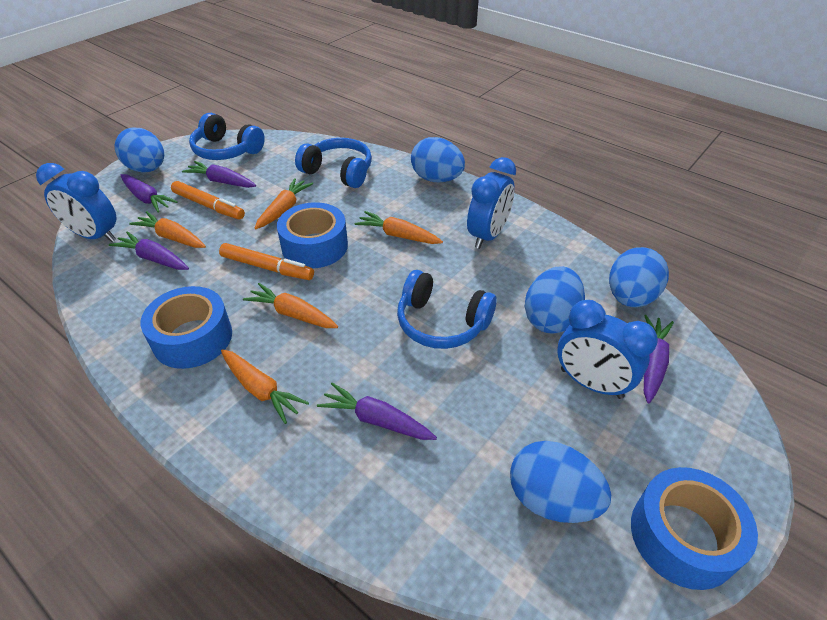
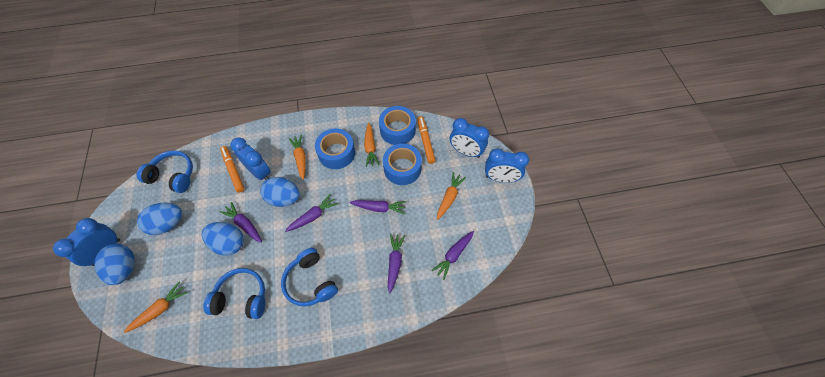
blue clock: 3 -> 4
blue egg: 5 -> 4
orange carrot: 5 -> 4

